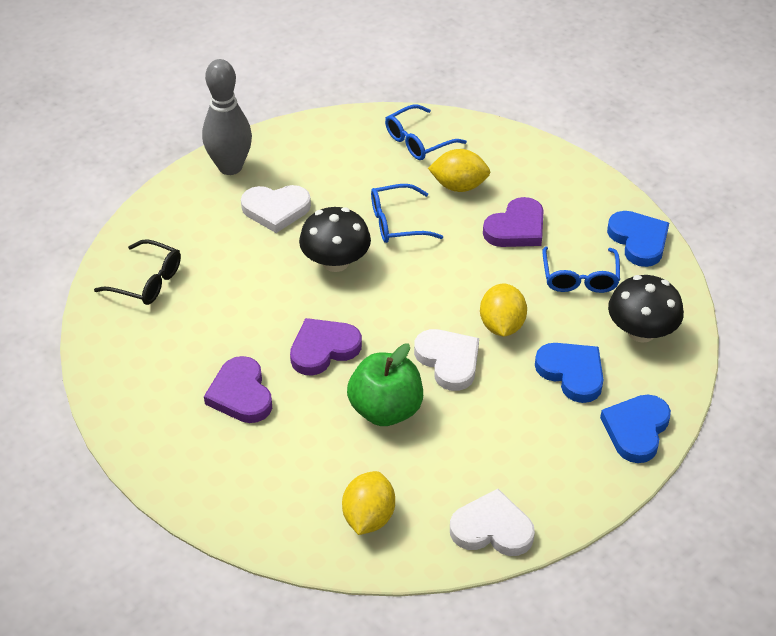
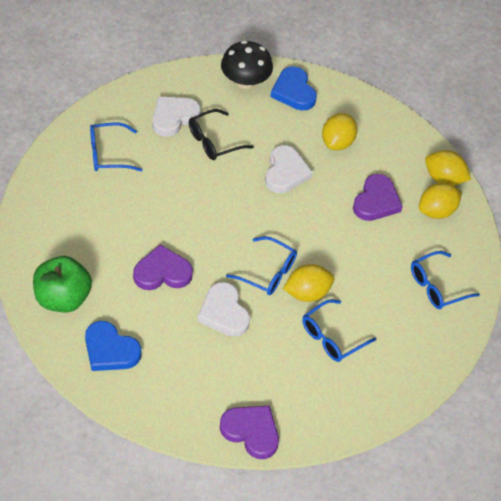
black mushroom: 2 -> 1
blue glasses: 3 -> 4
blue heart: 3 -> 2
grey bowling pin: 1 -> 0
yellow lemon: 3 -> 4

